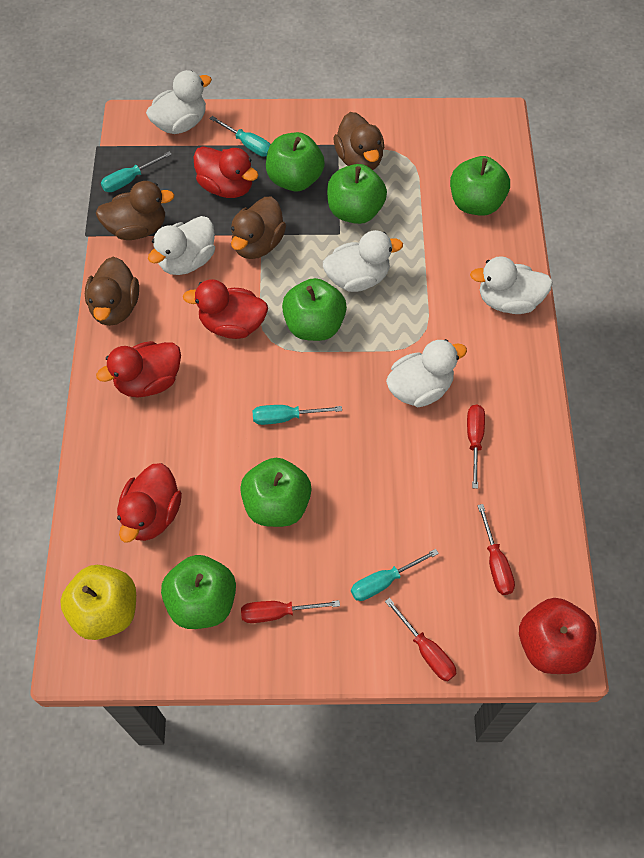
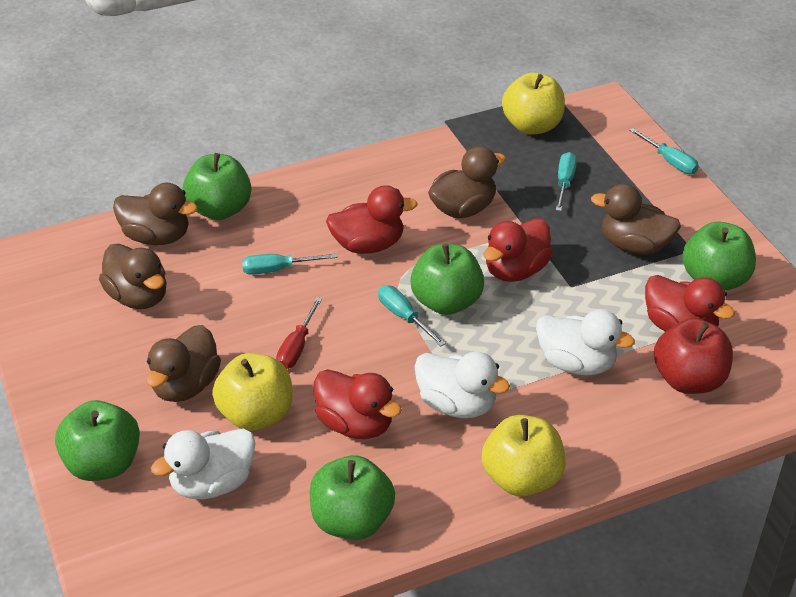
brown duck: 4 -> 5
green apple: 6 -> 5
red screwdriver: 4 -> 1
white duck: 5 -> 3
yellow apple: 1 -> 3

